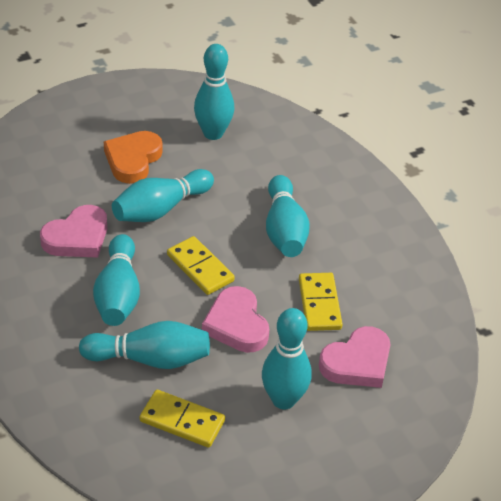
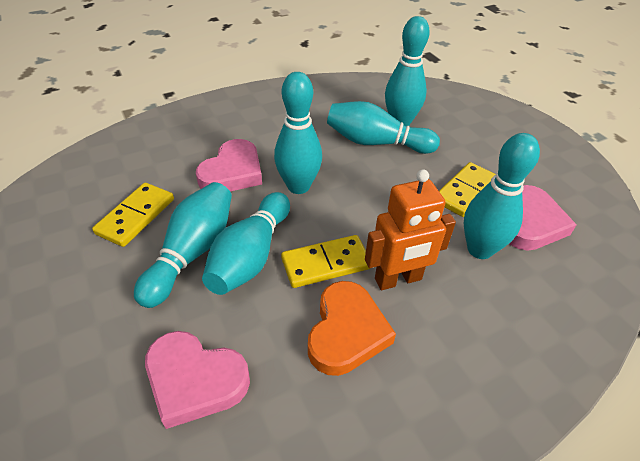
orange robot: 0 -> 1

